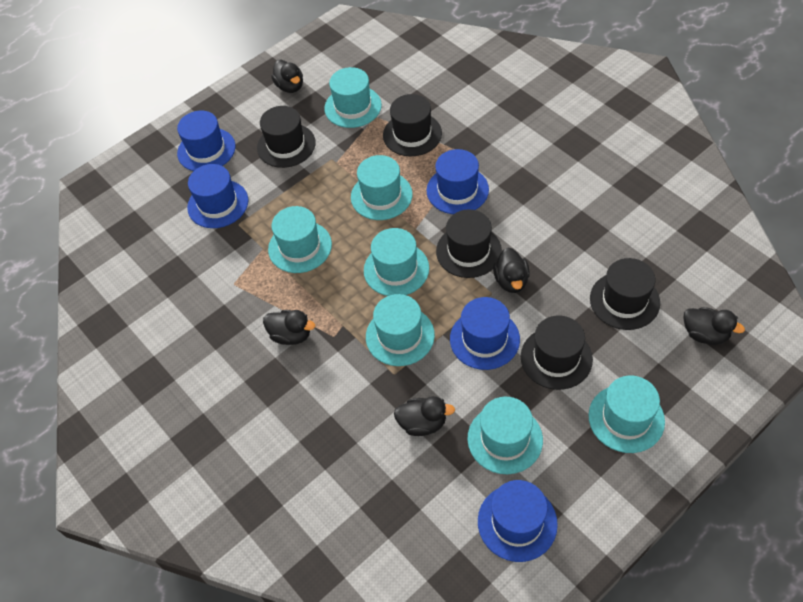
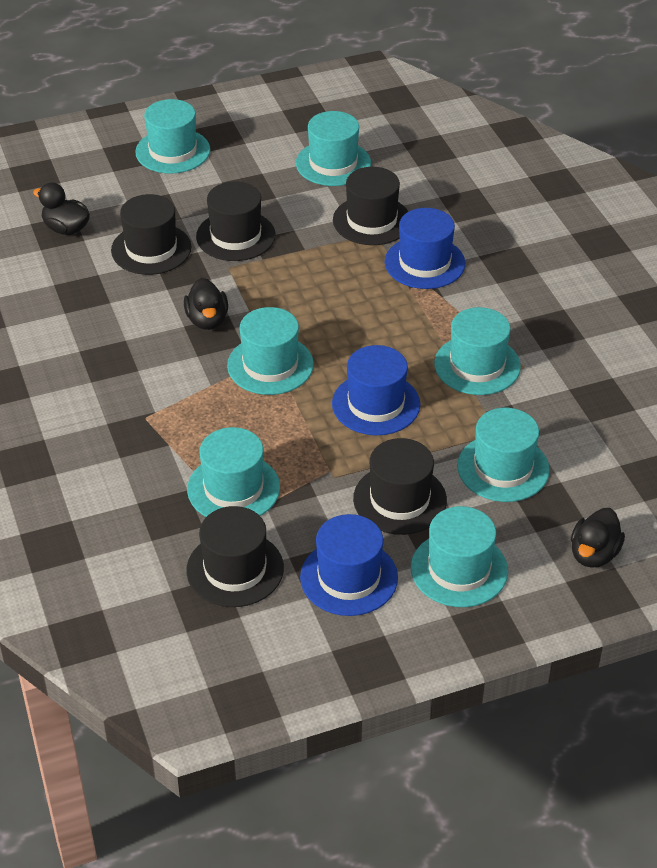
black duck: 5 -> 3
blue hat: 5 -> 3

